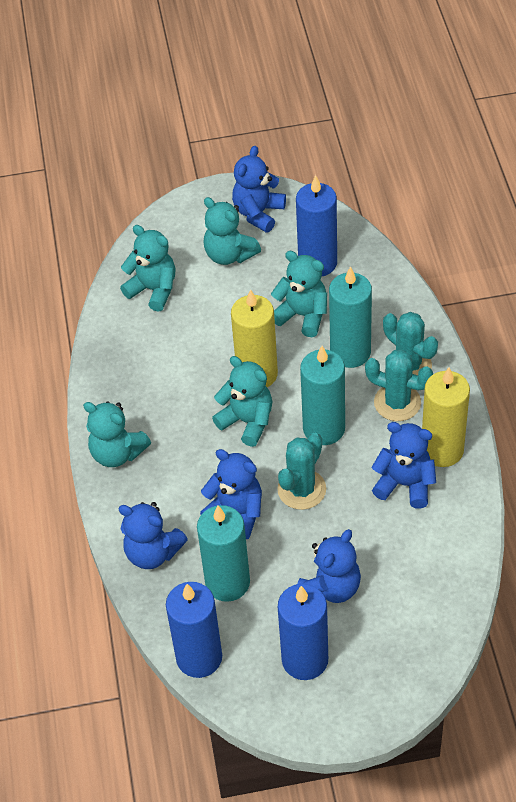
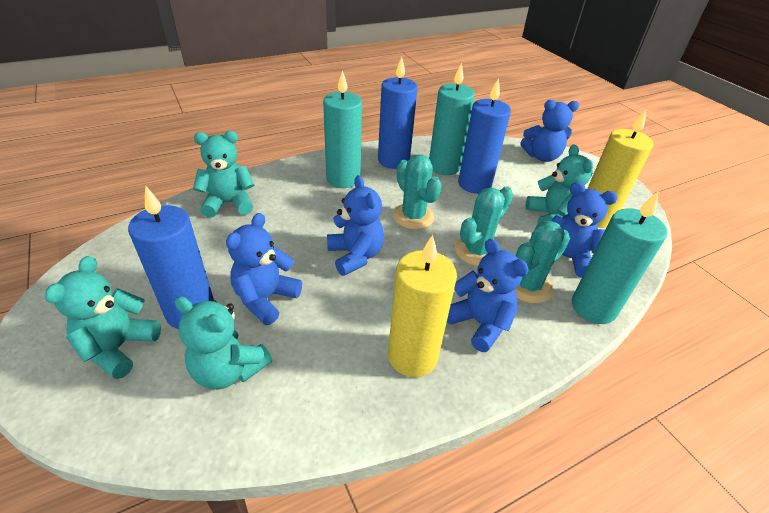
turquoise teddy bear: 5 -> 4

